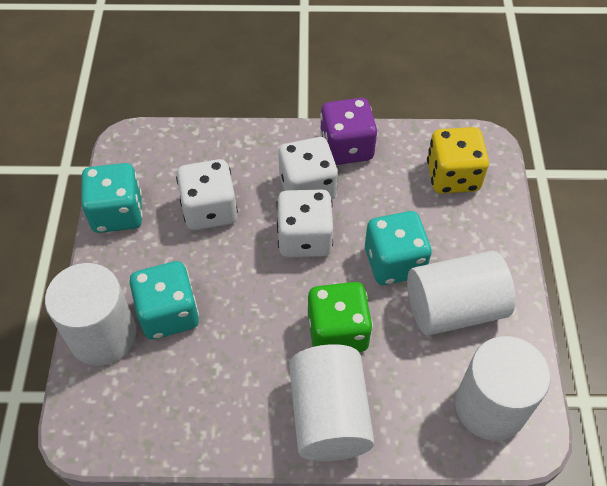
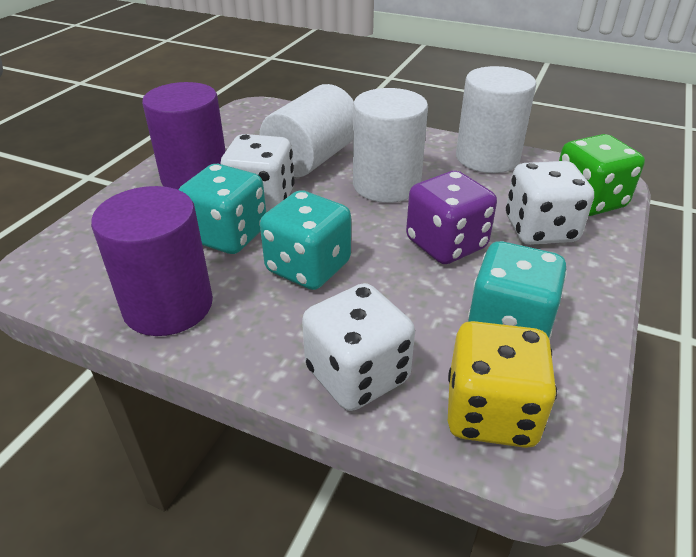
purple cylinder: 0 -> 2
white cylinder: 4 -> 3

